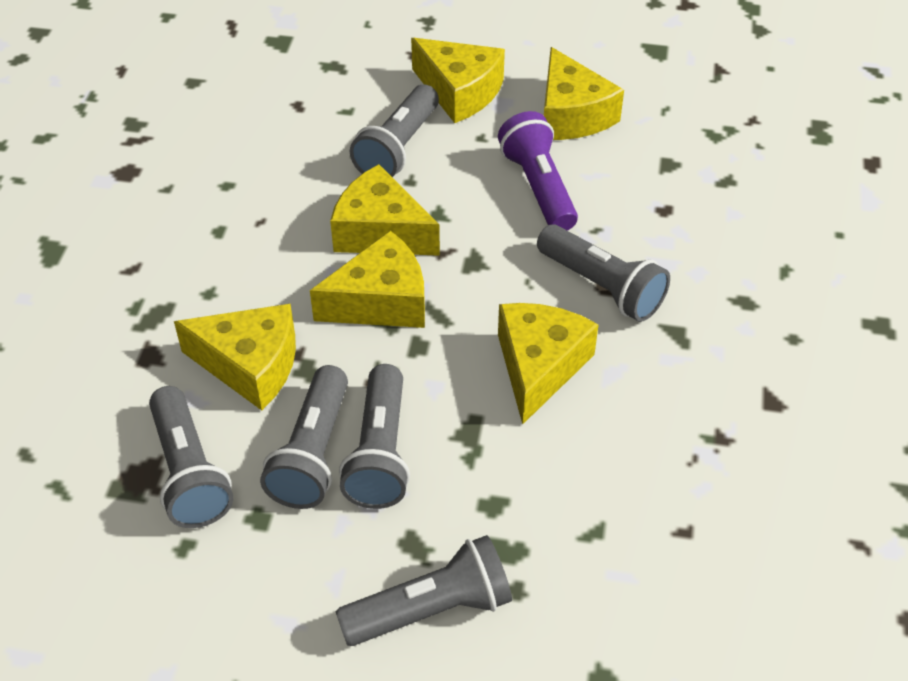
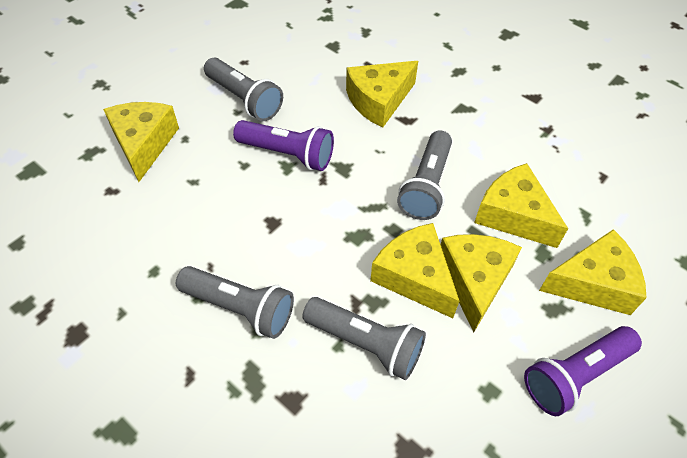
grey flashlight: 6 -> 4
purple flashlight: 1 -> 2

